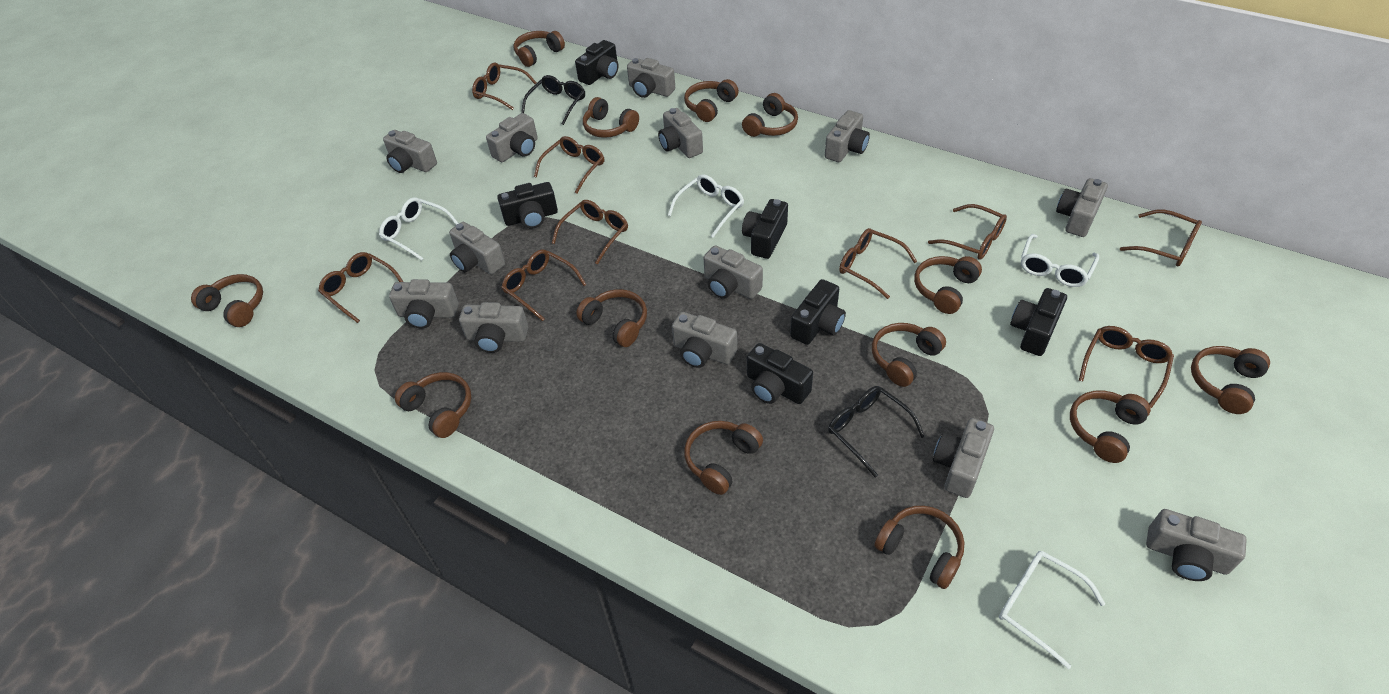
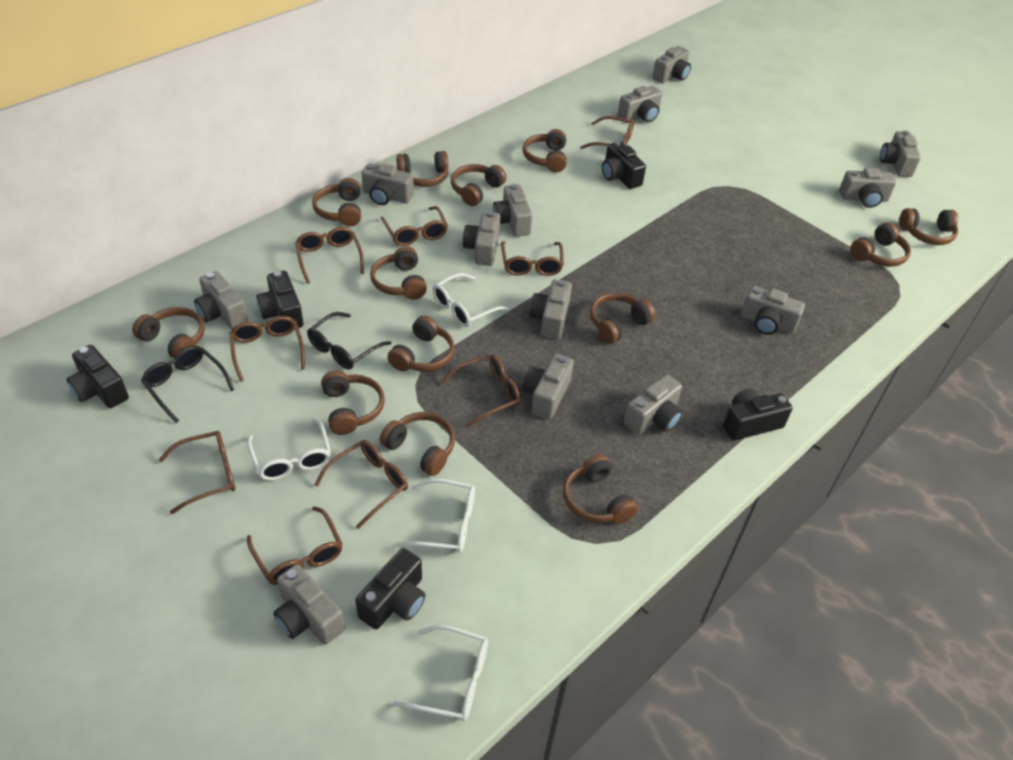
black camera: 6 -> 5

